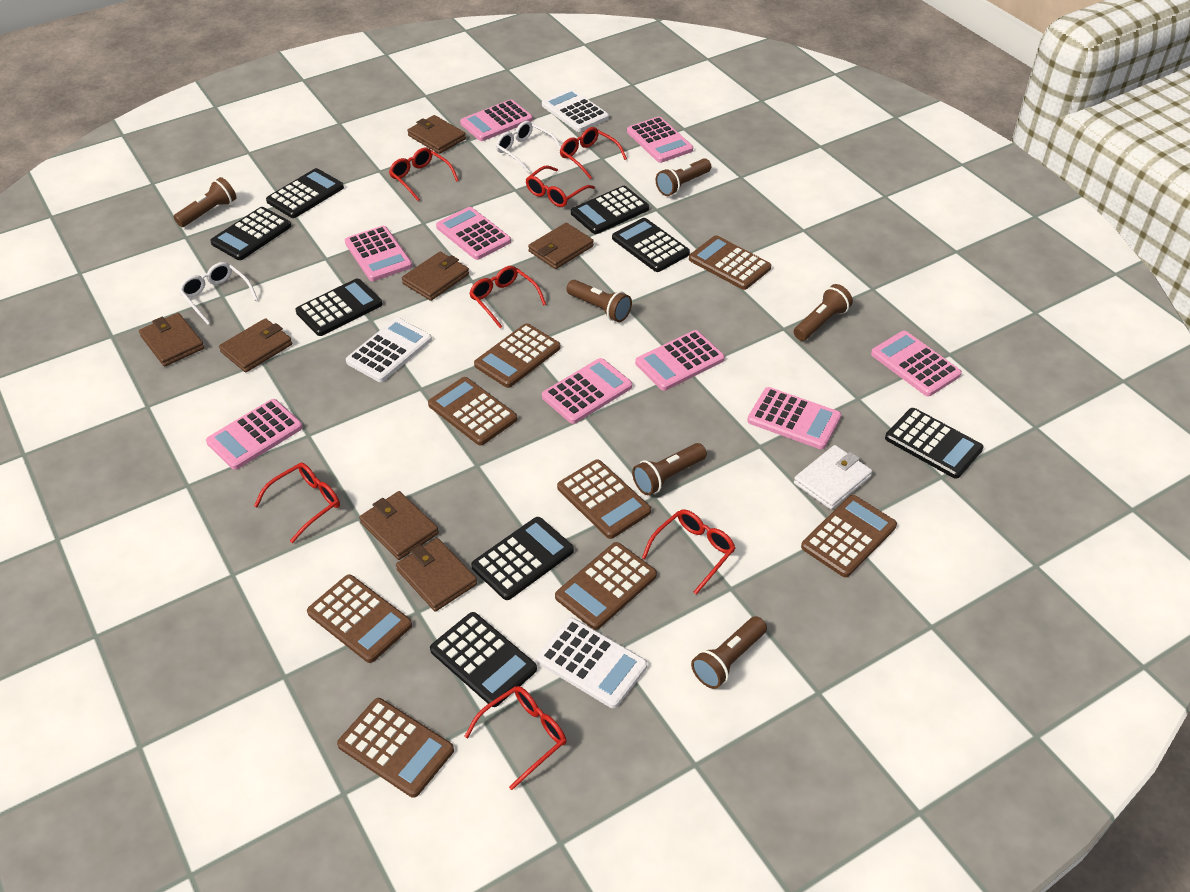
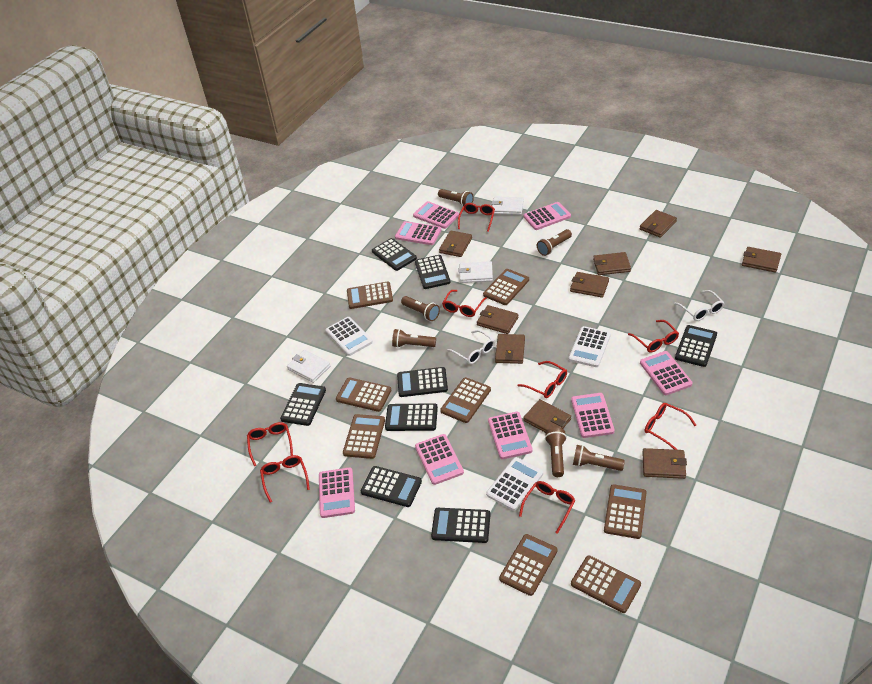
brown wallet: 7 -> 9
pink calculator: 9 -> 8
red glasses: 7 -> 8
white wallet: 1 -> 3

